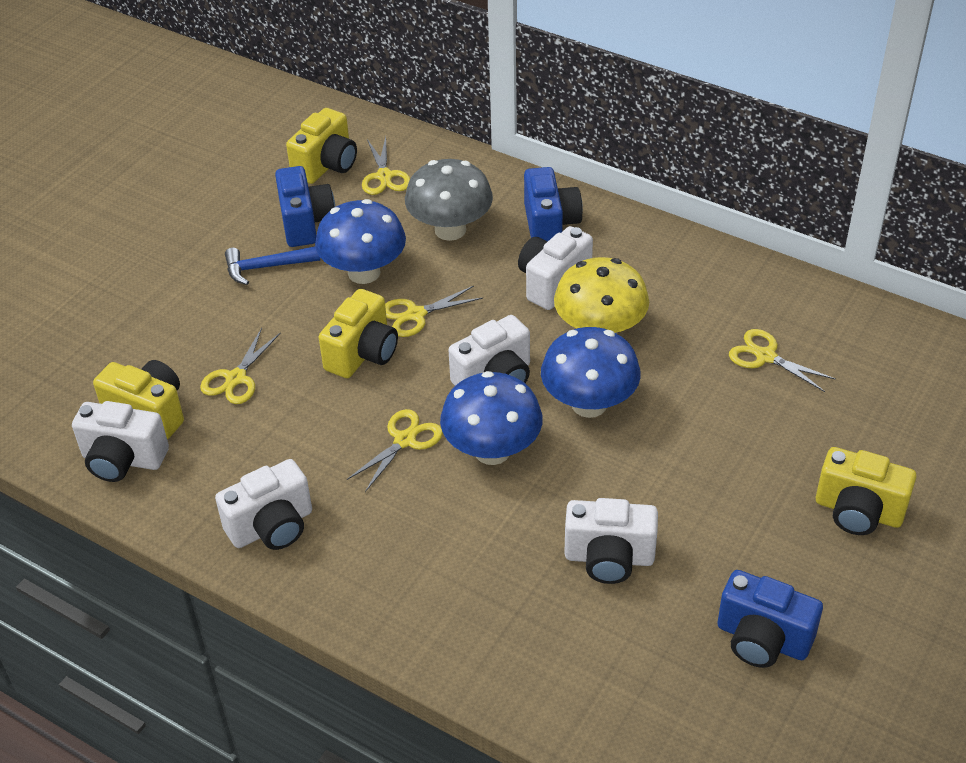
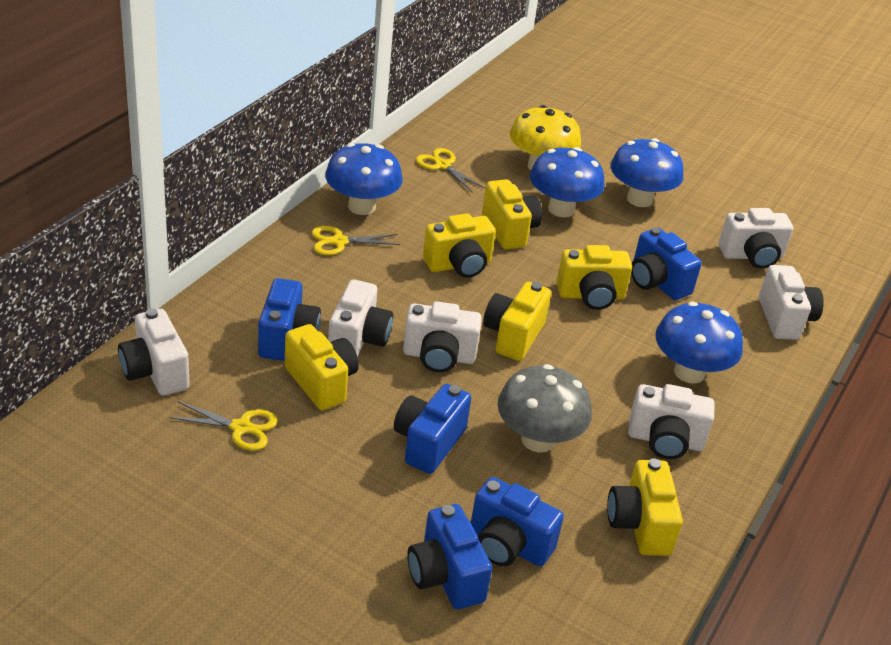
blue camera: 3 -> 5
blue hammer: 1 -> 0
blue mushroom: 3 -> 4
white camera: 5 -> 6
yellow camera: 4 -> 6
yellow scissors: 5 -> 3

